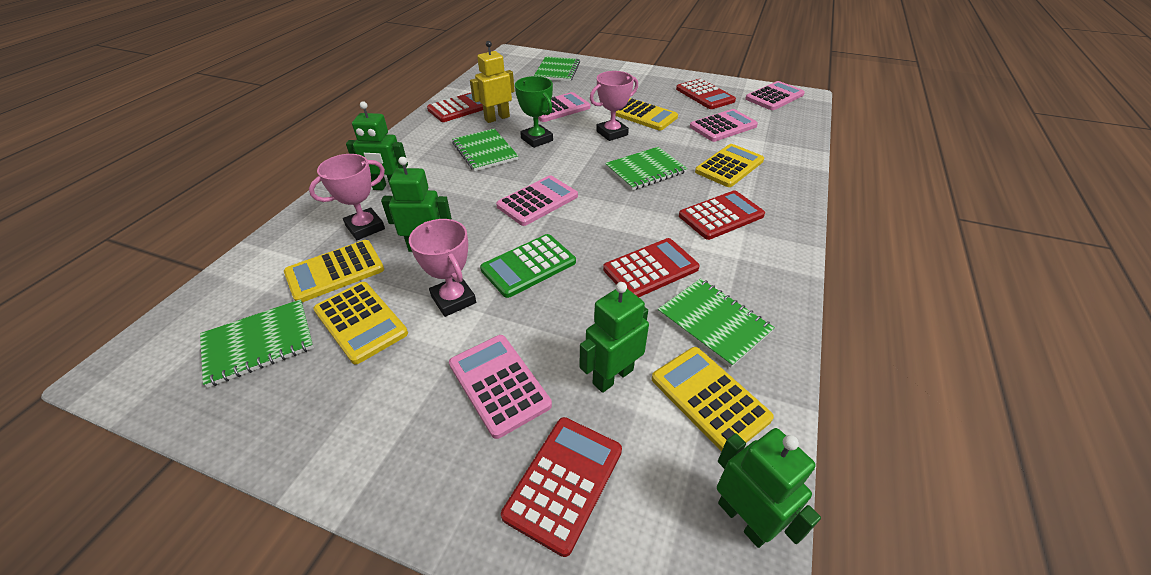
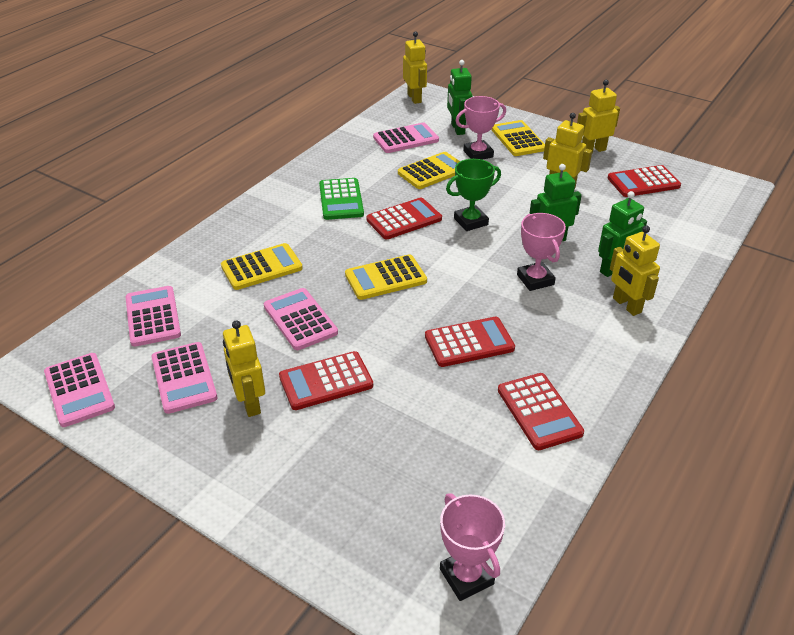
green notebook: 5 -> 0
green robot: 4 -> 3
yellow calculator: 5 -> 4
yellow robot: 1 -> 5

